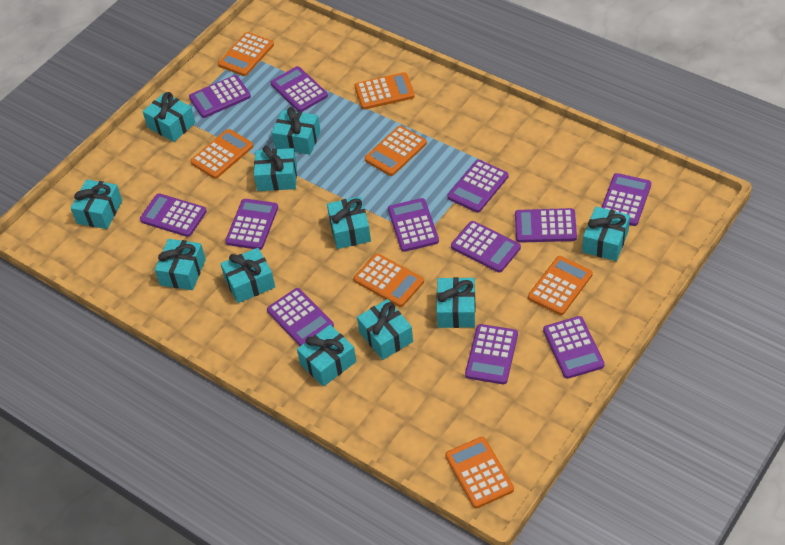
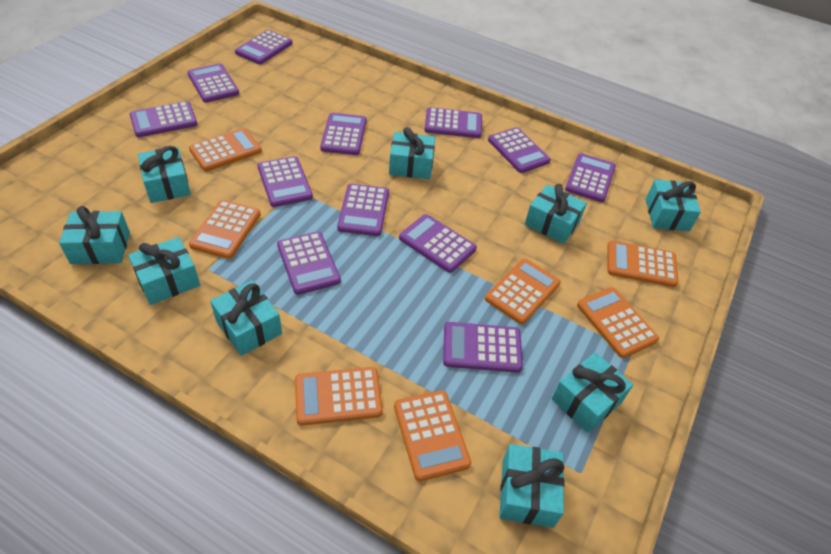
turquoise gift: 11 -> 9

